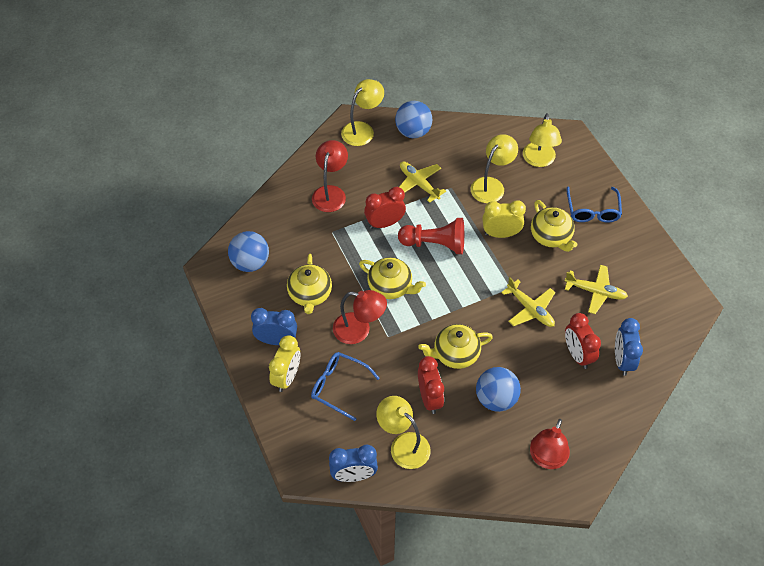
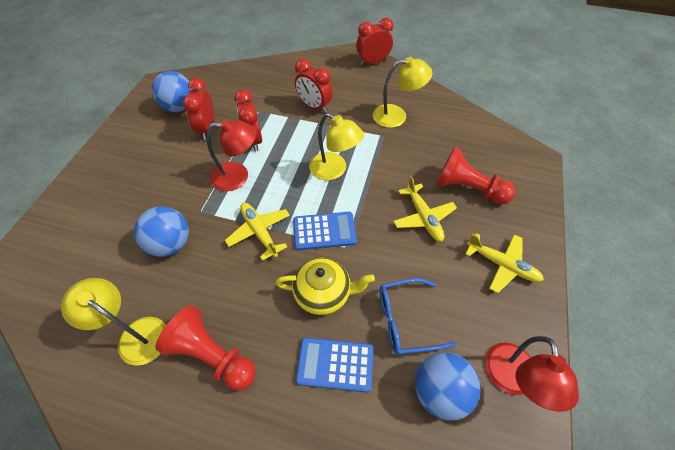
blue calculator: 0 -> 2
blue clock: 3 -> 0
blue glasses: 2 -> 1
red clock: 3 -> 4
red lamp: 3 -> 2
red pawn: 1 -> 2
yellow clock: 2 -> 0
yellow lamp: 4 -> 3
yellow teapot: 4 -> 1

